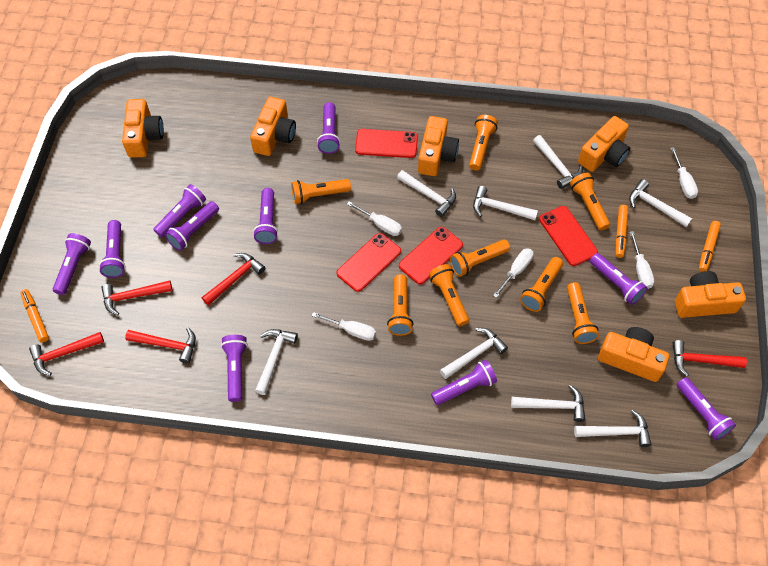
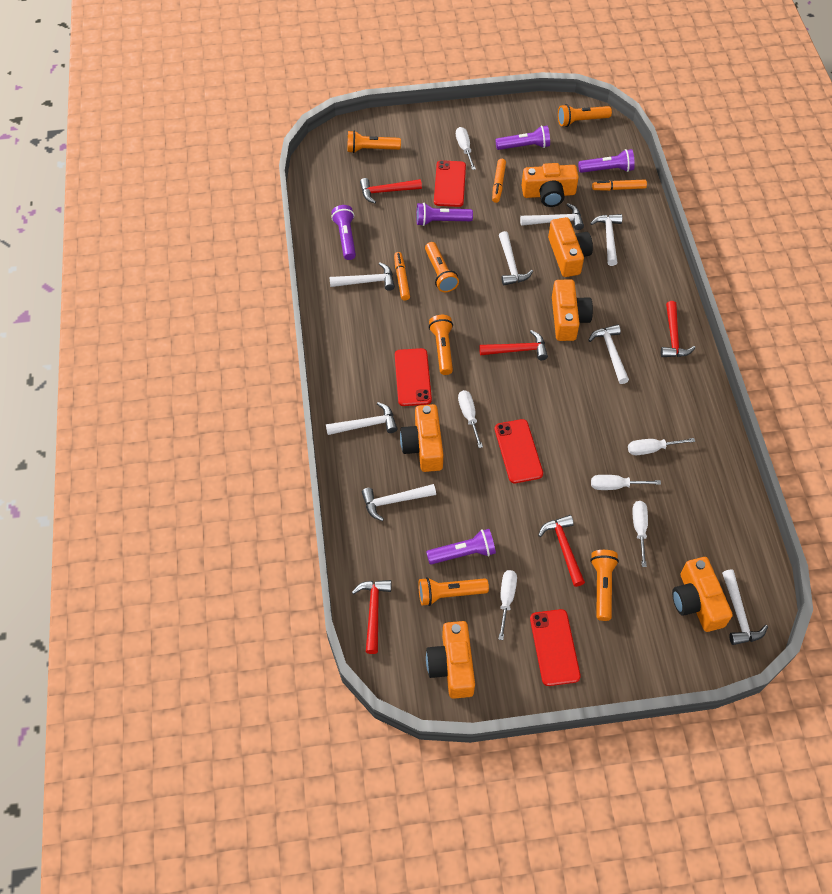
orange flashlight: 8 -> 6
purple flashlight: 10 -> 5
white screwdriver: 5 -> 6

